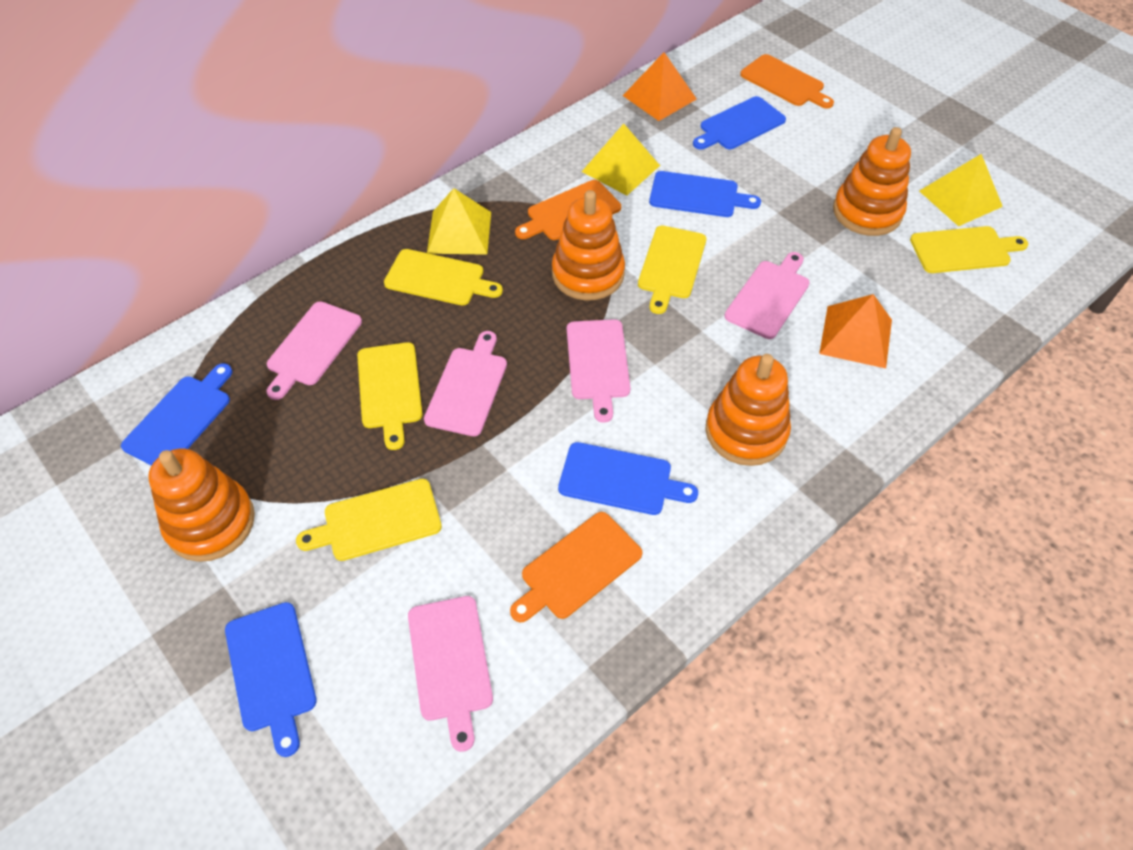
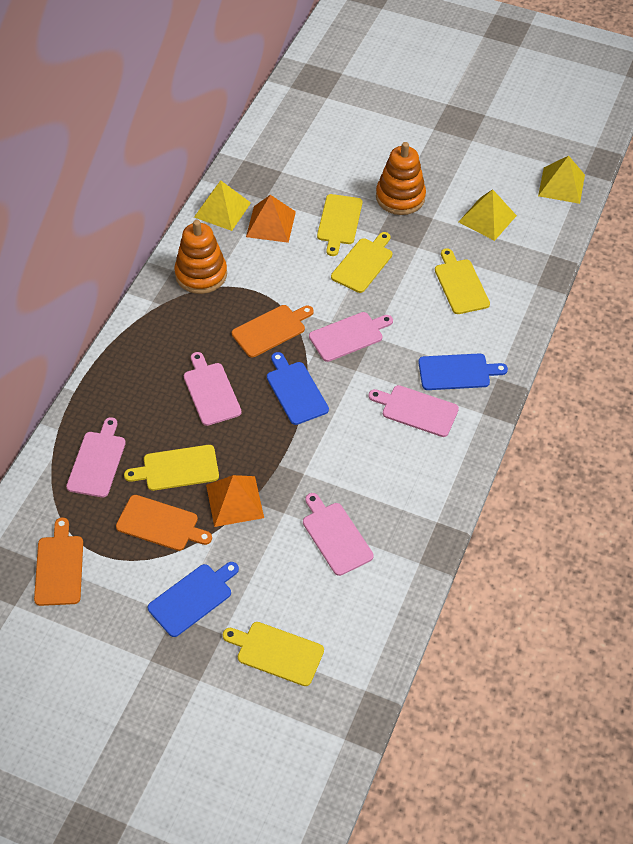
blue cutting board: 5 -> 3
orange stacking toy: 4 -> 2

